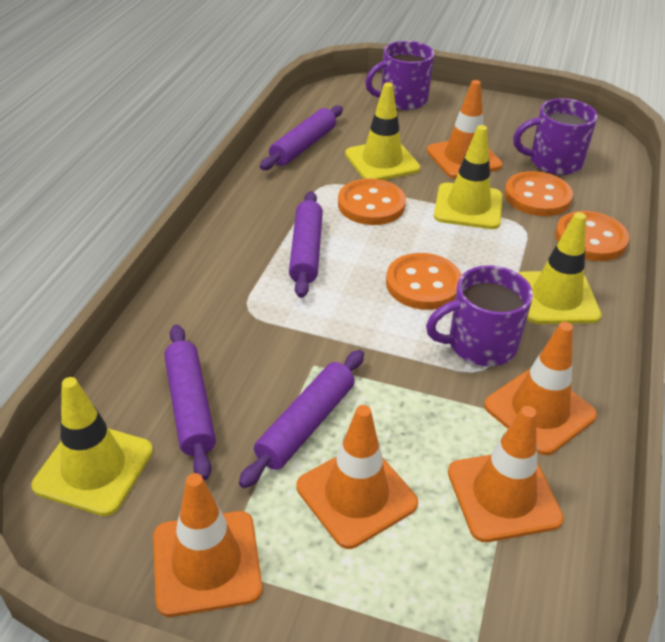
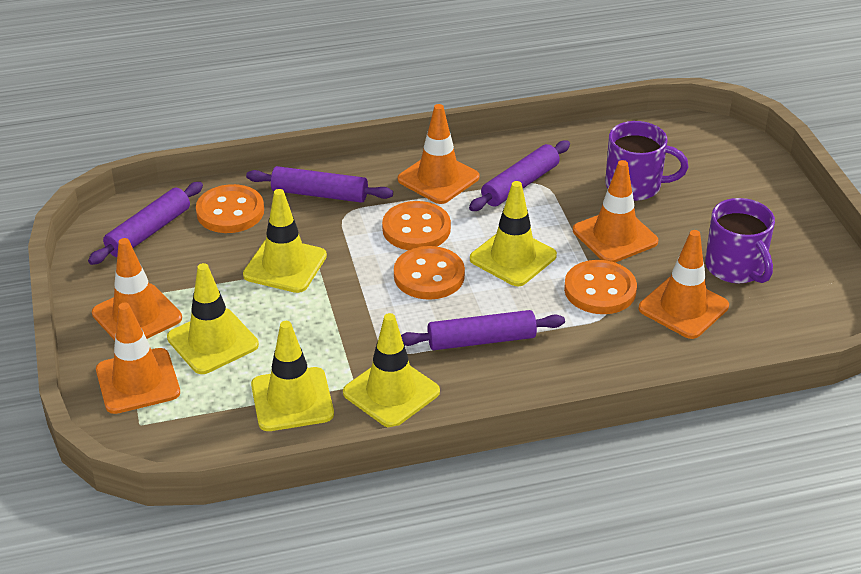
purple mug: 3 -> 2
yellow traffic cone: 4 -> 5

